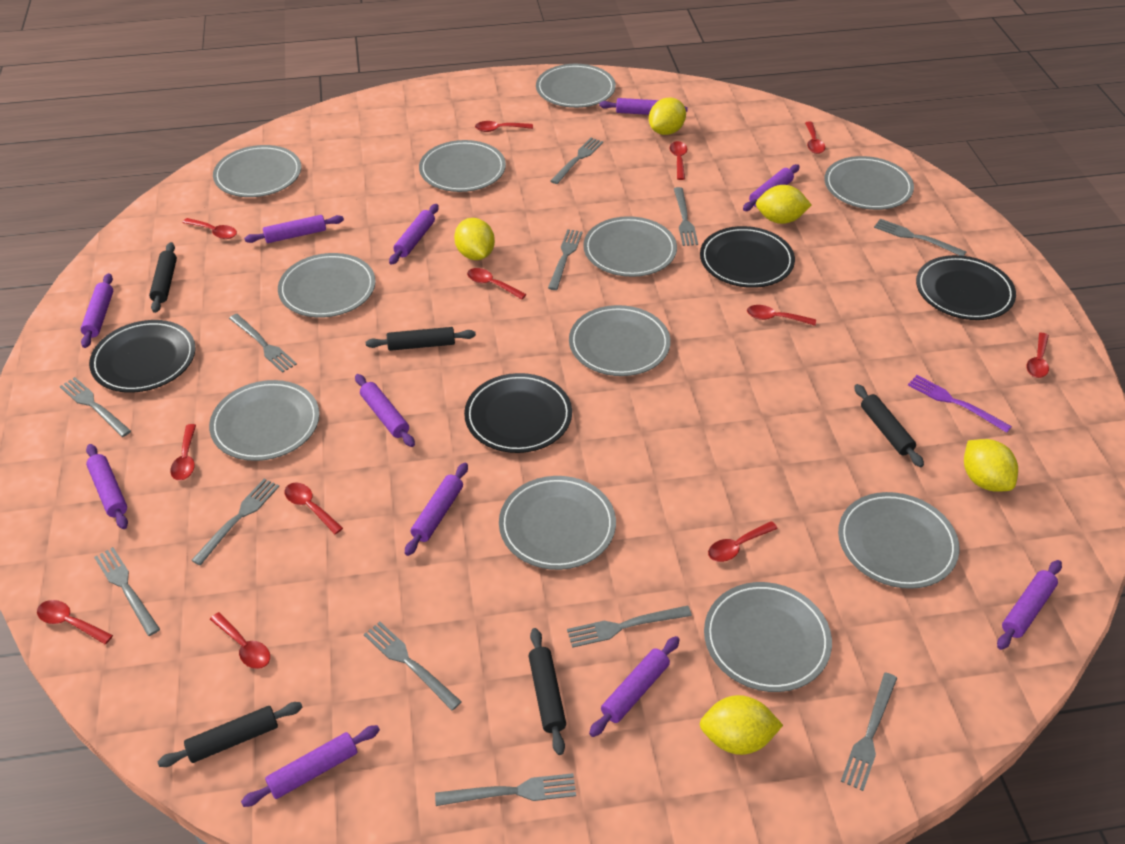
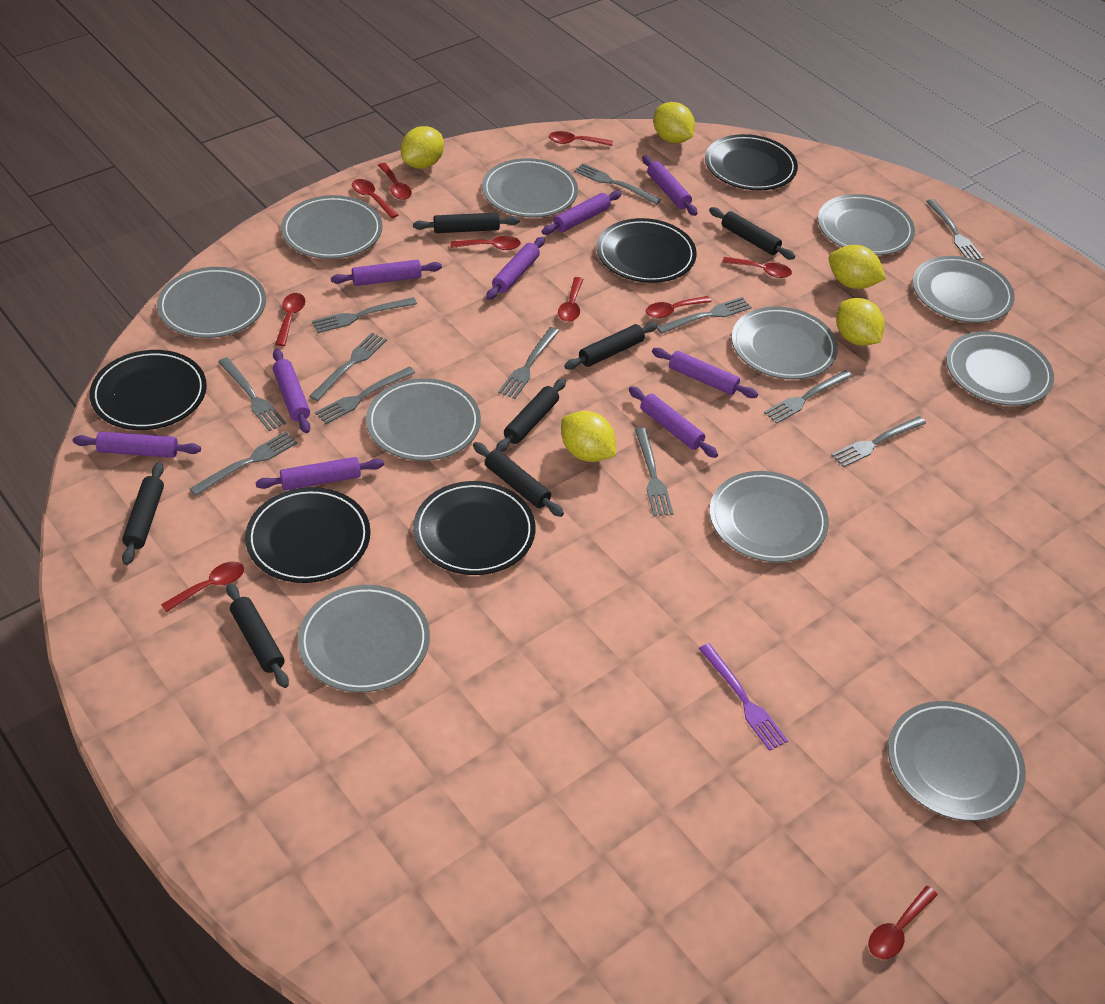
black plate: 4 -> 5
black rolling pin: 5 -> 7
purple rolling pin: 11 -> 9
red spoon: 12 -> 10

